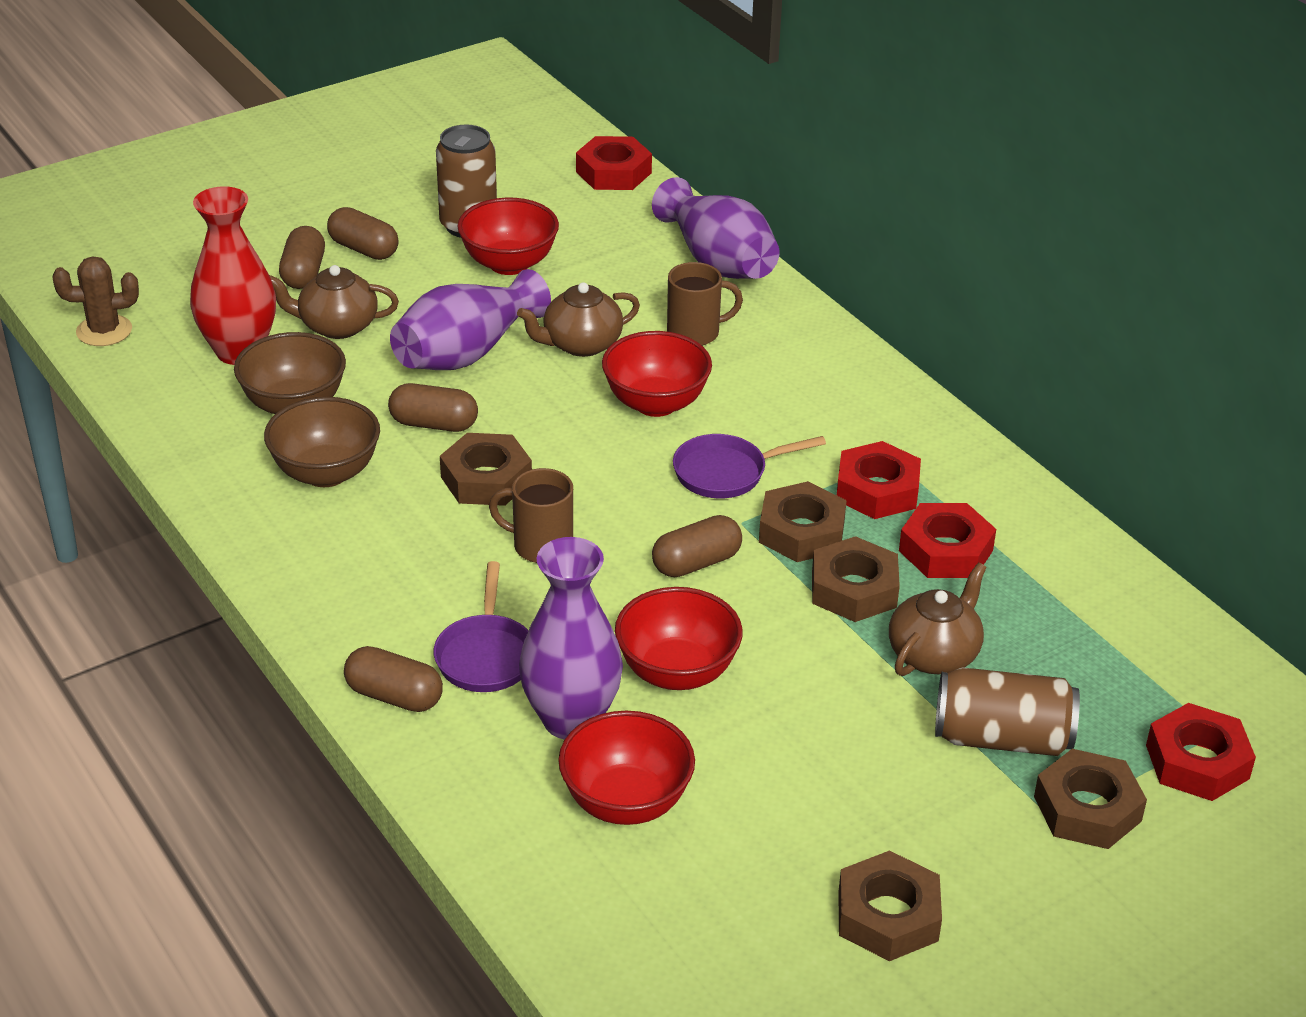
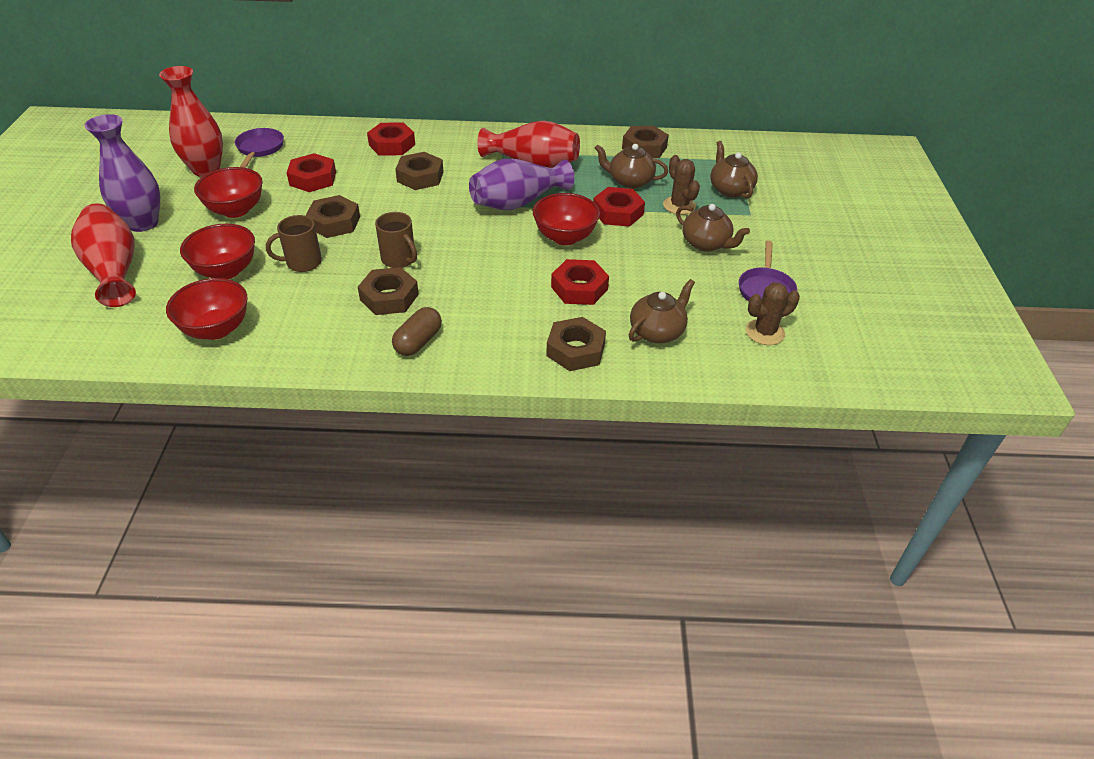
brown bowl: 2 -> 0
brown cactus: 1 -> 2
brown can: 2 -> 0
brown capsule: 5 -> 1
brown teapot: 3 -> 4
purple vase: 3 -> 2
red vase: 1 -> 3

